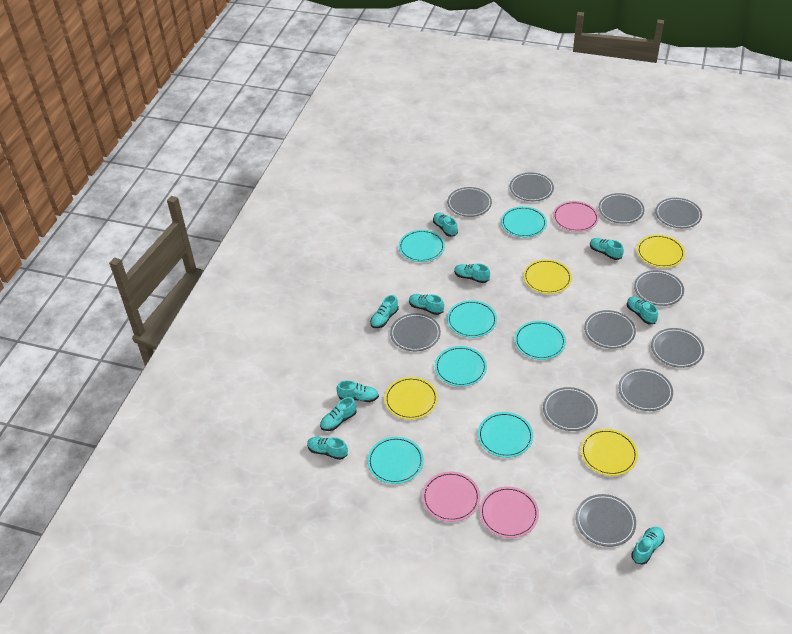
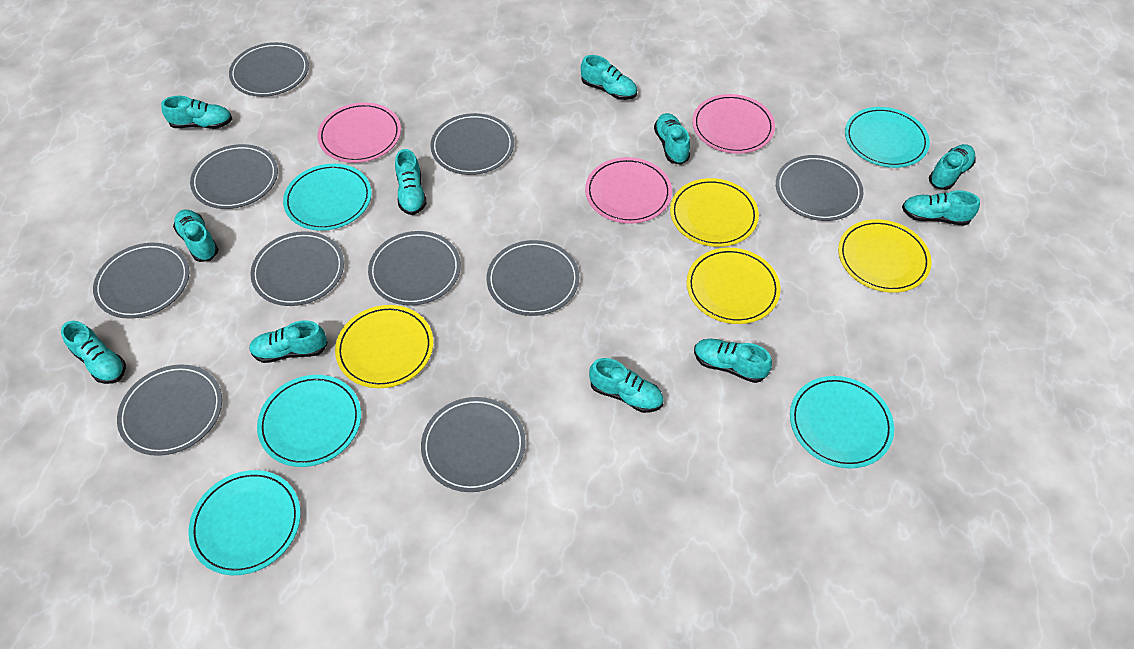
grey plate: 11 -> 10
turquoise plate: 7 -> 5
turquoise shoe: 10 -> 11

